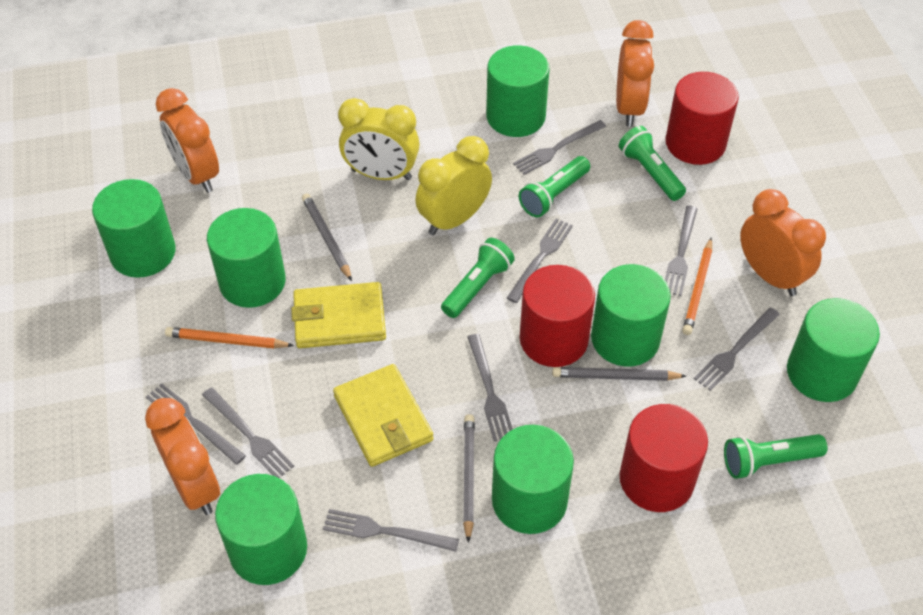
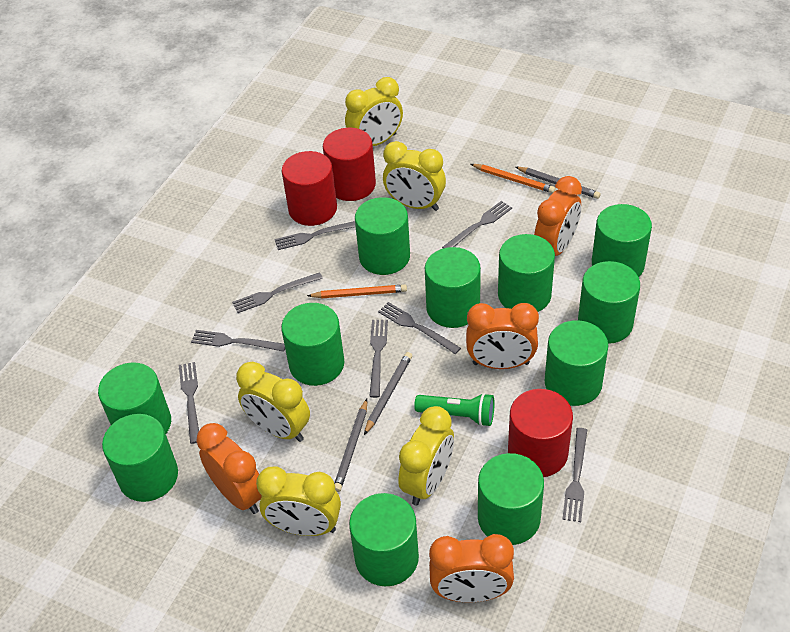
green cylinder: 7 -> 11
green flashlight: 4 -> 1
yellow clock: 2 -> 5
yellow wallet: 2 -> 0

